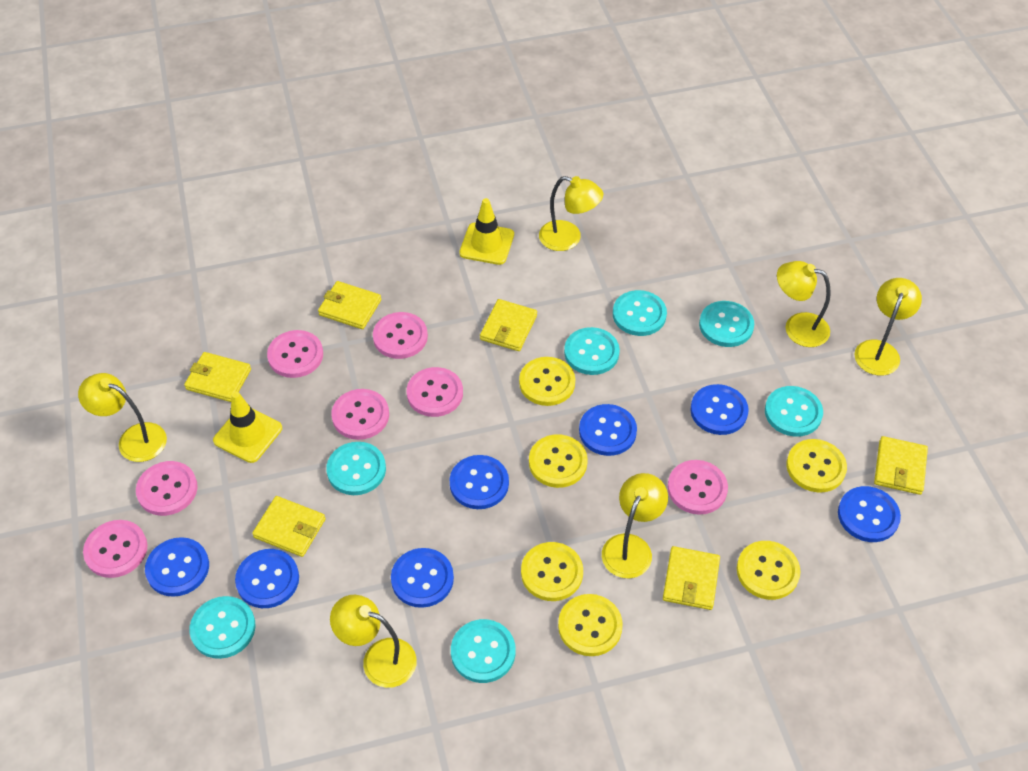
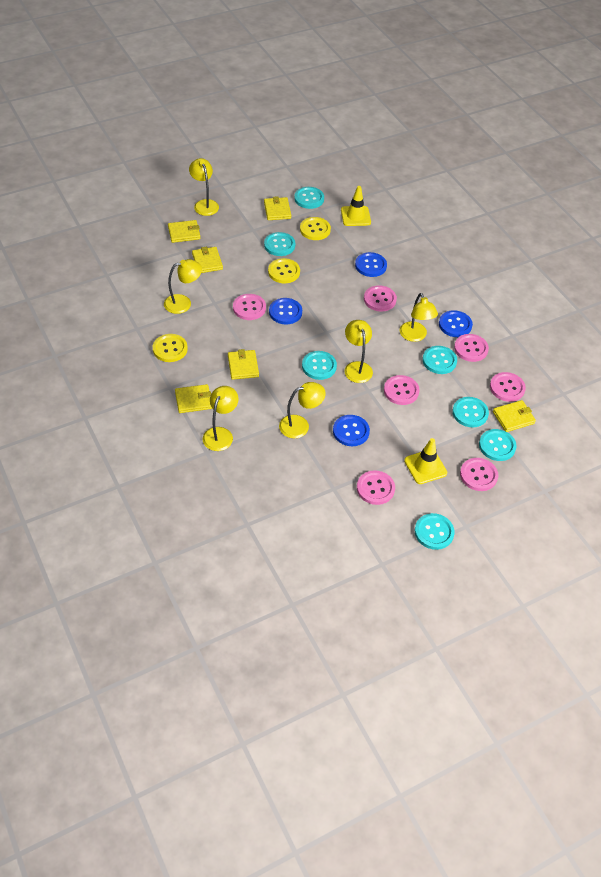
blue button: 7 -> 4
yellow button: 6 -> 3

